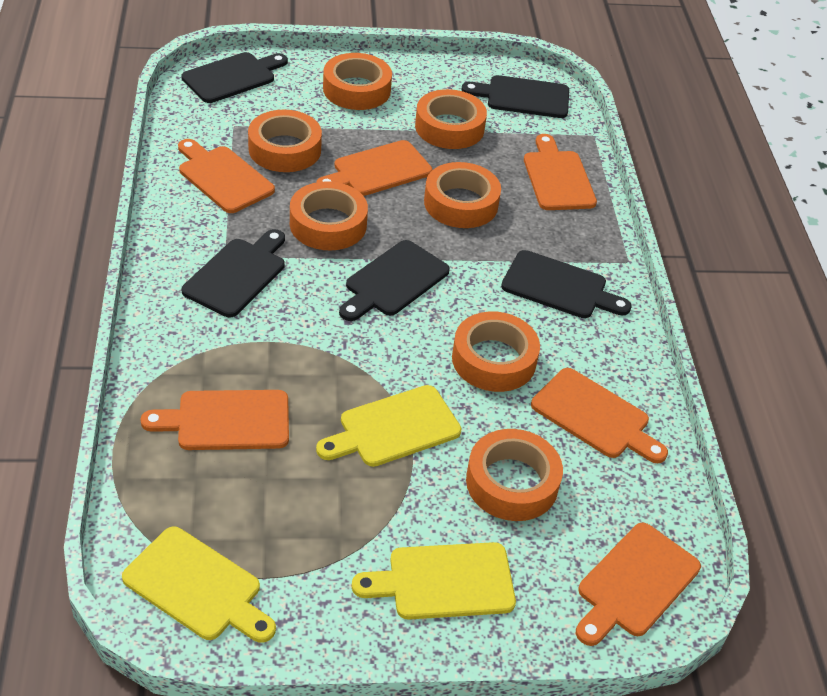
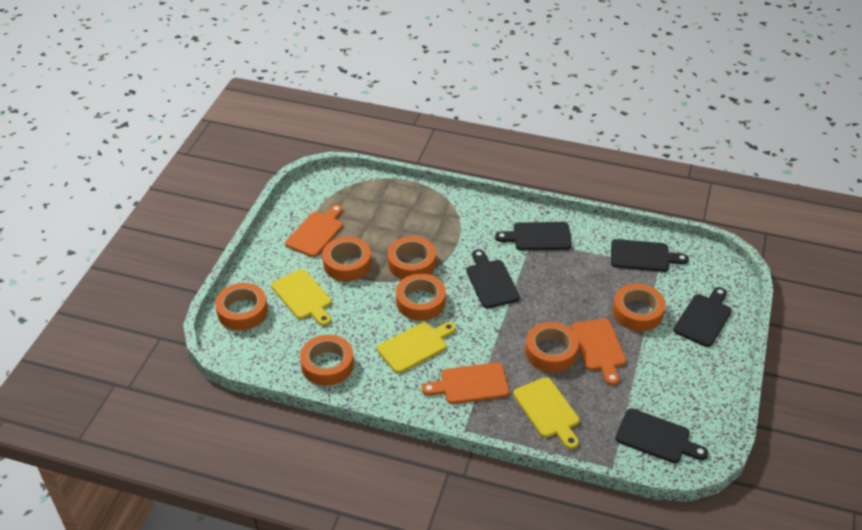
orange cutting board: 6 -> 3

